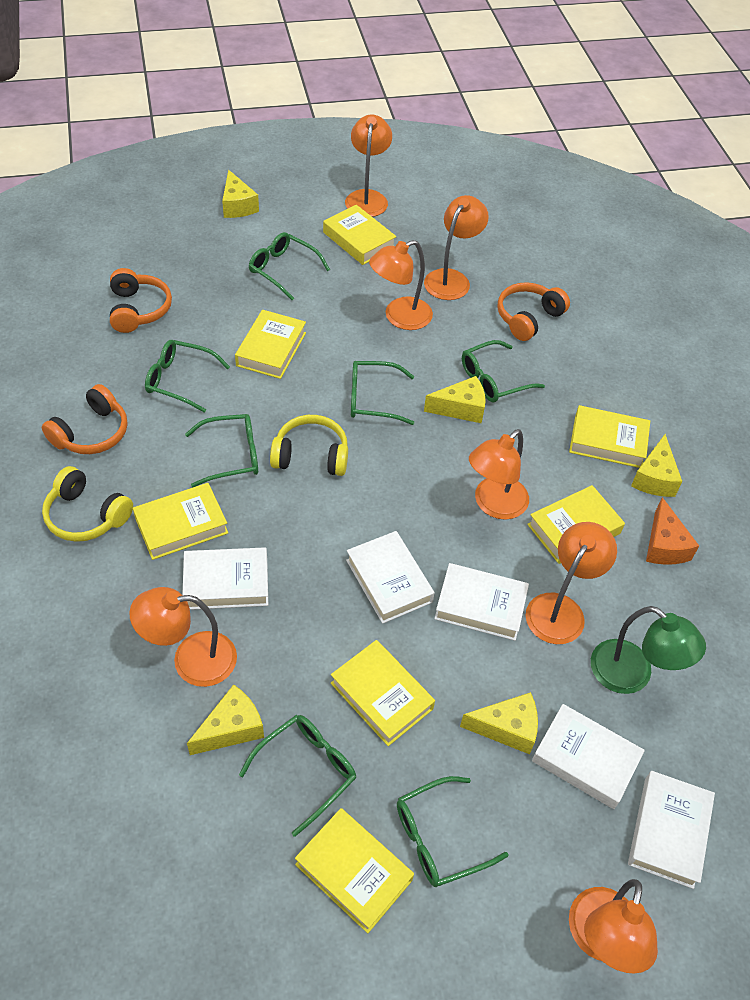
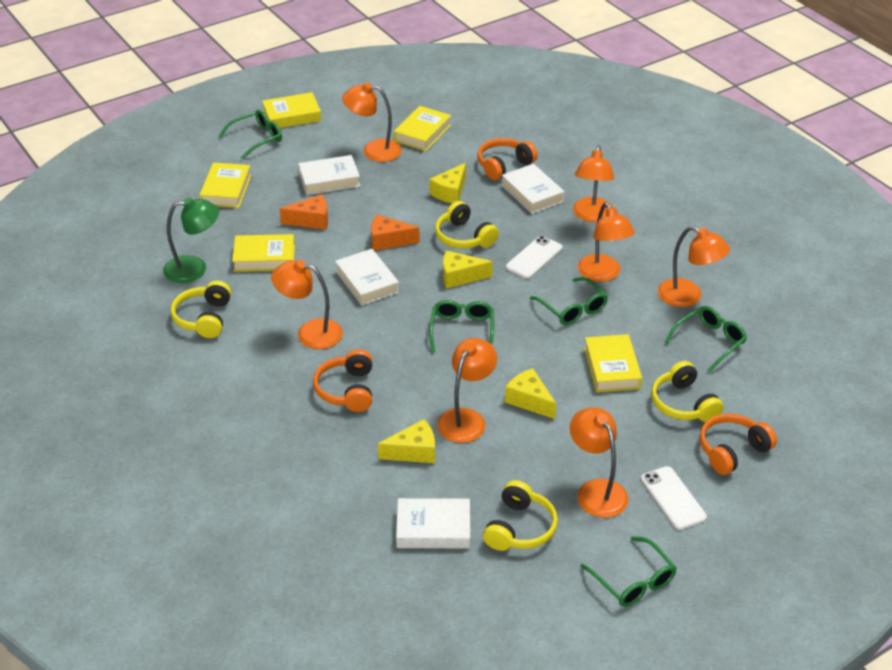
green glasses: 7 -> 5
orange cheese: 1 -> 2
white book: 5 -> 4
white phone: 0 -> 2
yellow book: 7 -> 5
yellow cheese: 5 -> 4
yellow headphones: 2 -> 4

